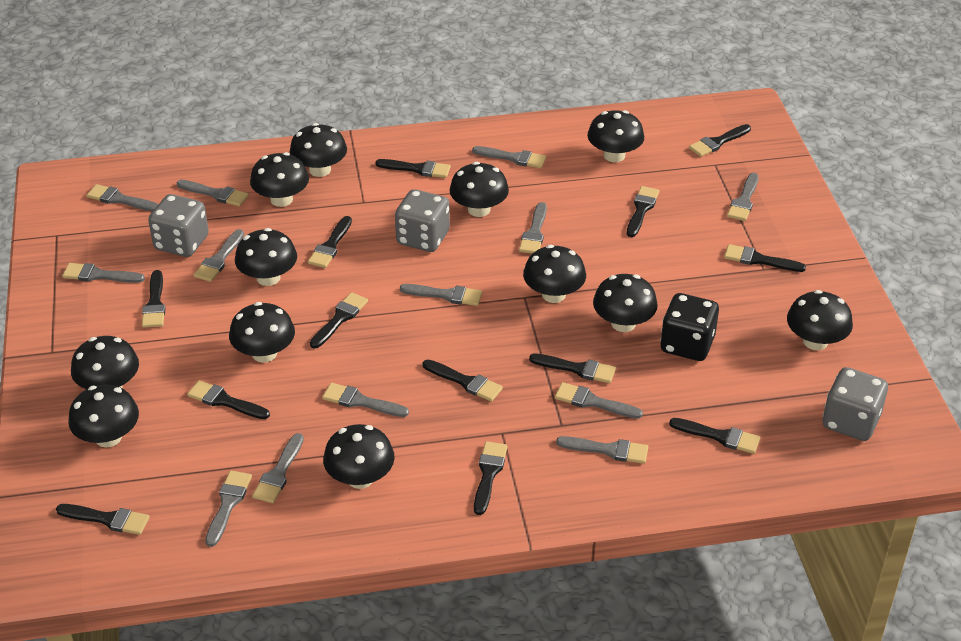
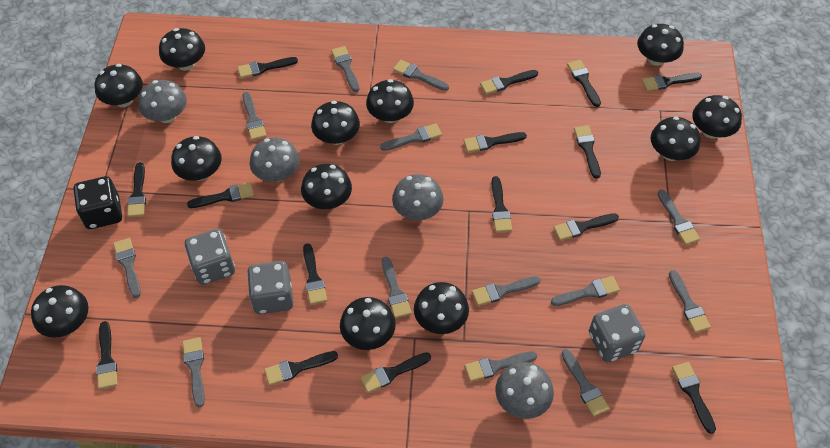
black brush: 13 -> 15
grey mushroom: 0 -> 4

